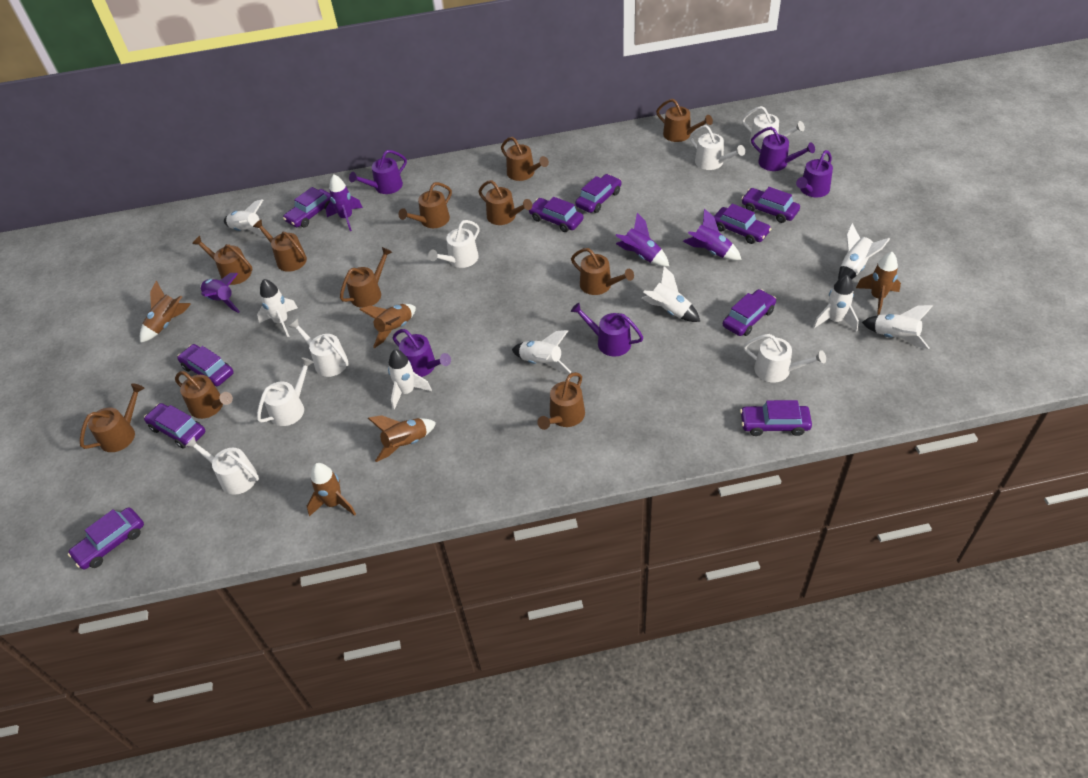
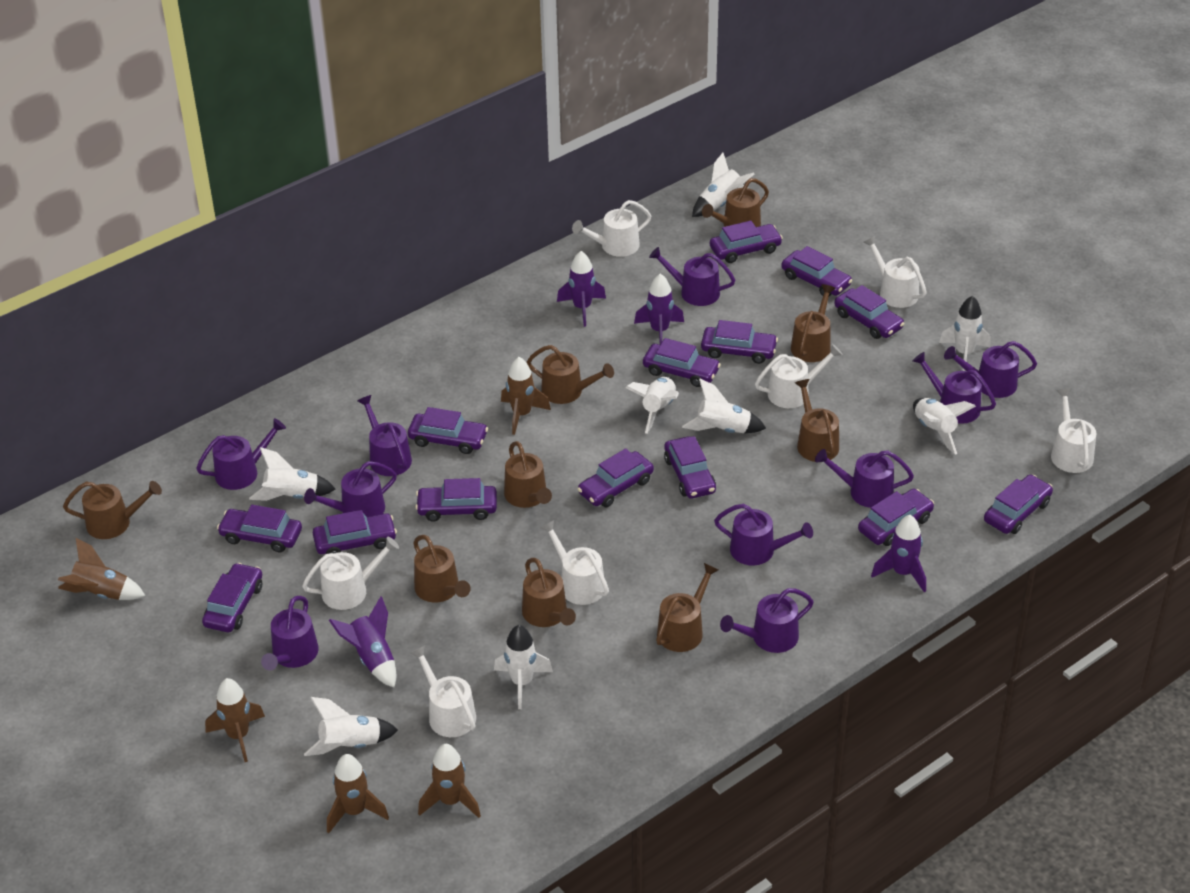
brown watering can: 11 -> 9
purple car: 10 -> 14
purple watering can: 5 -> 10

